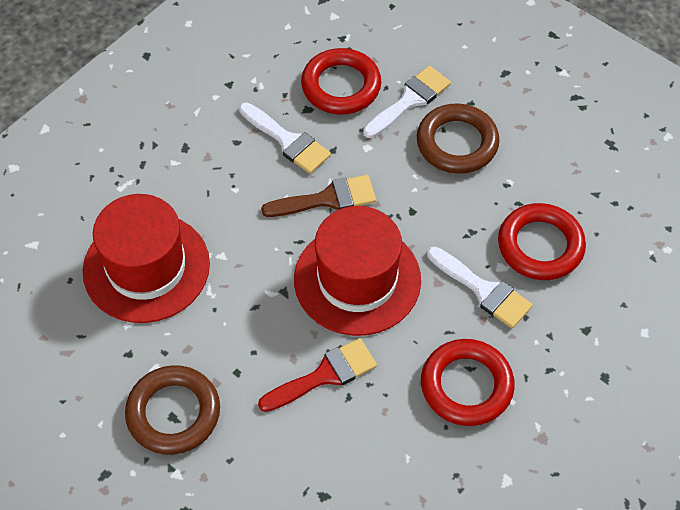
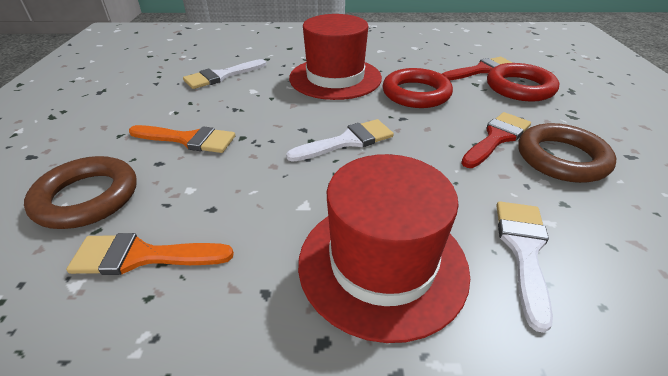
brown brush: 1 -> 0
orange brush: 0 -> 2
red brush: 1 -> 2
red ring: 3 -> 2

